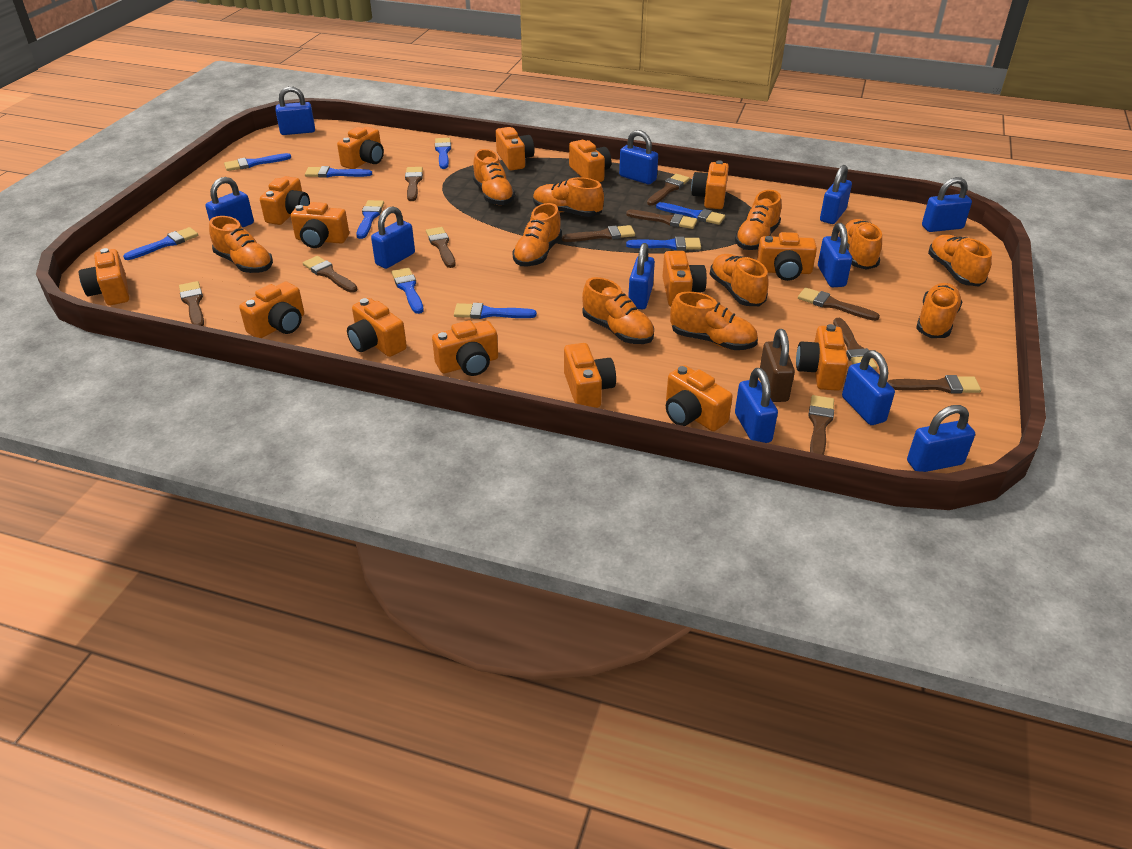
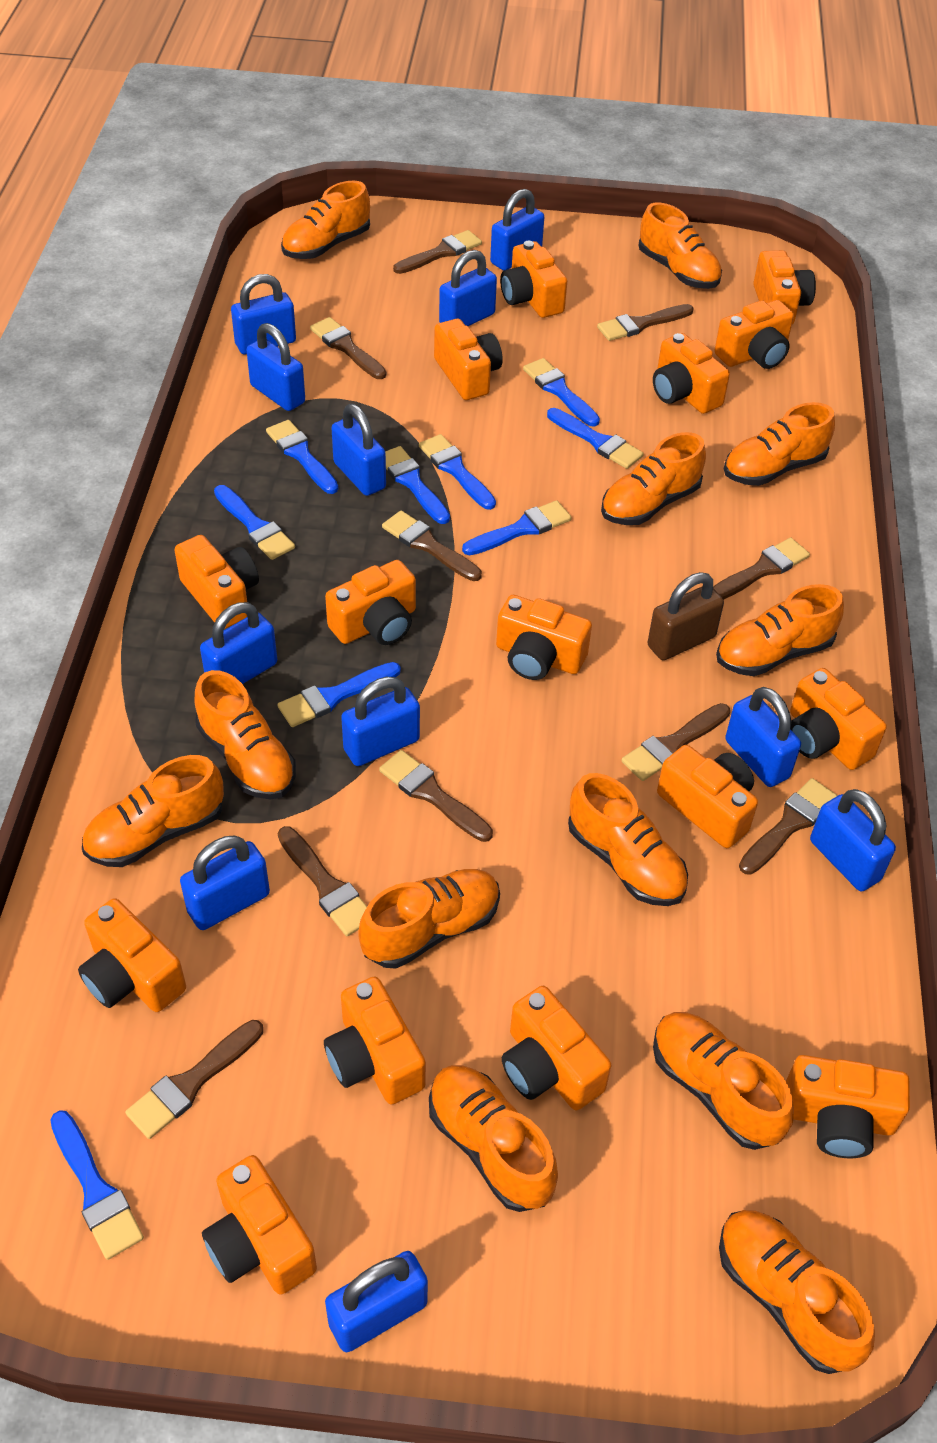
brown brush: 11 -> 10
orange shoe: 11 -> 12

